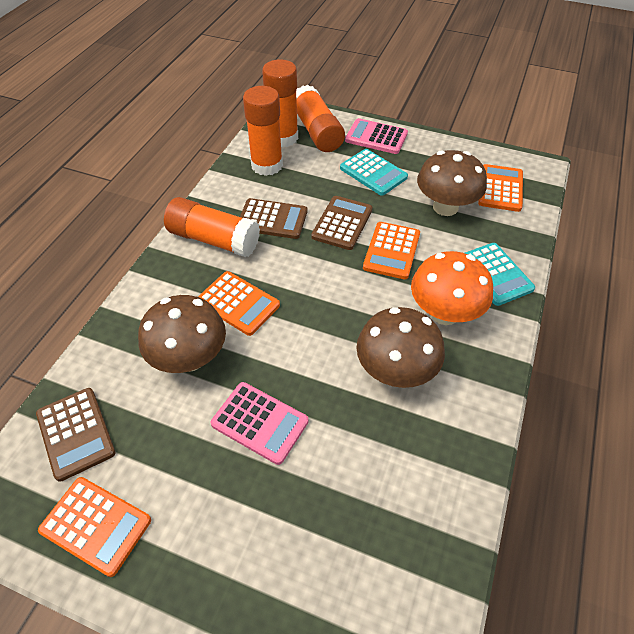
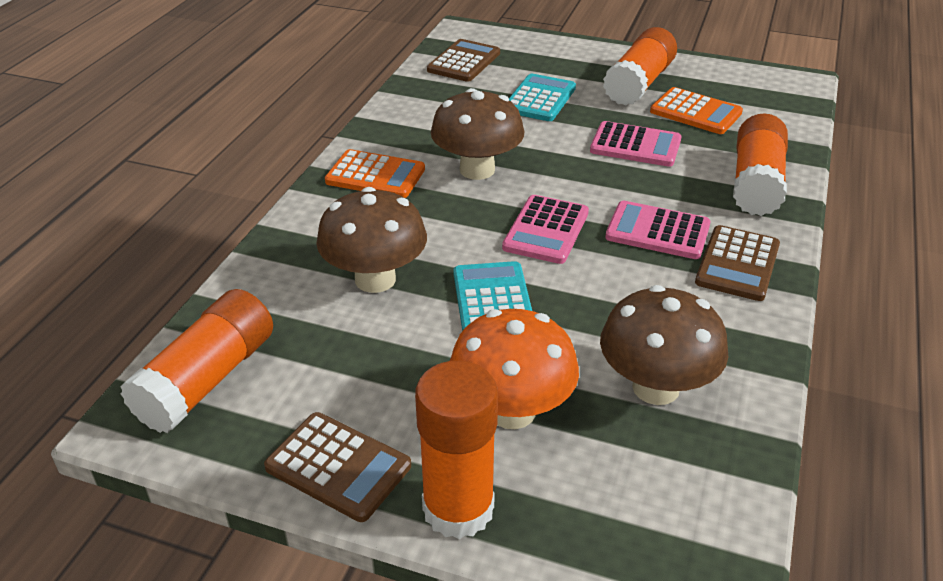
orange calculator: 4 -> 2
pink calculator: 2 -> 3

